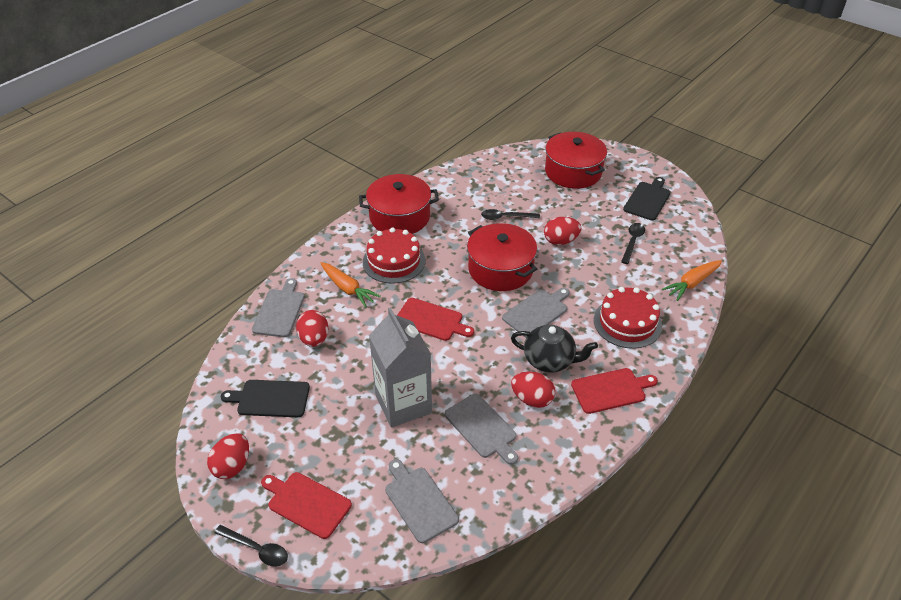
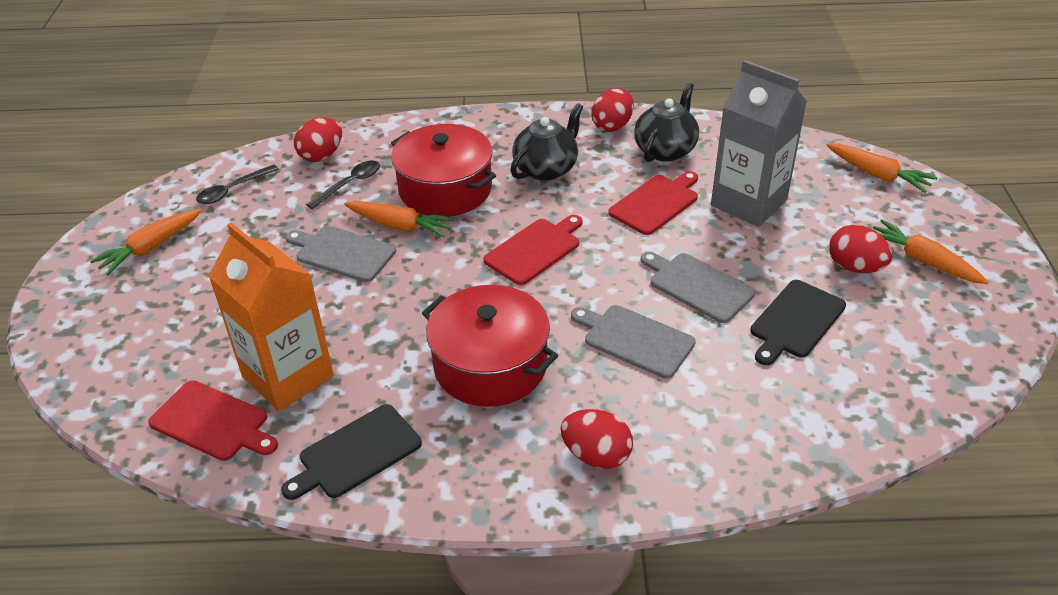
black spoon: 3 -> 2
black teapot: 1 -> 2
grey cutting board: 4 -> 3
orange carrot: 2 -> 4
orange carton: 0 -> 1
red cake: 2 -> 0
red pot: 3 -> 2

